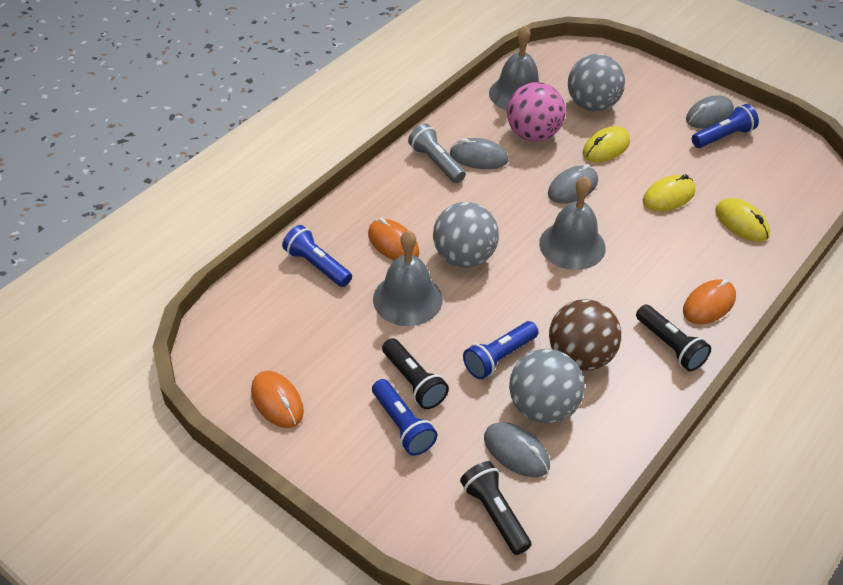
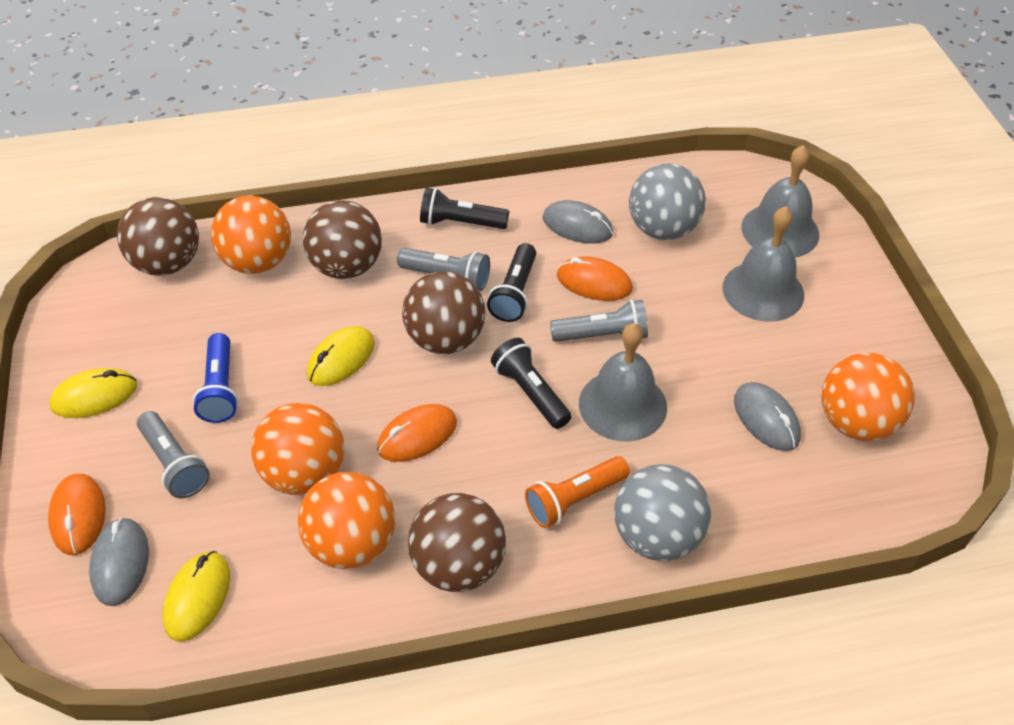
blue flashlight: 4 -> 1
brown ball: 1 -> 4
grey ball: 3 -> 2
grey flashlight: 1 -> 3
grey mouse: 4 -> 3
orange ball: 0 -> 4
orange flashlight: 0 -> 1
pink ball: 1 -> 0

